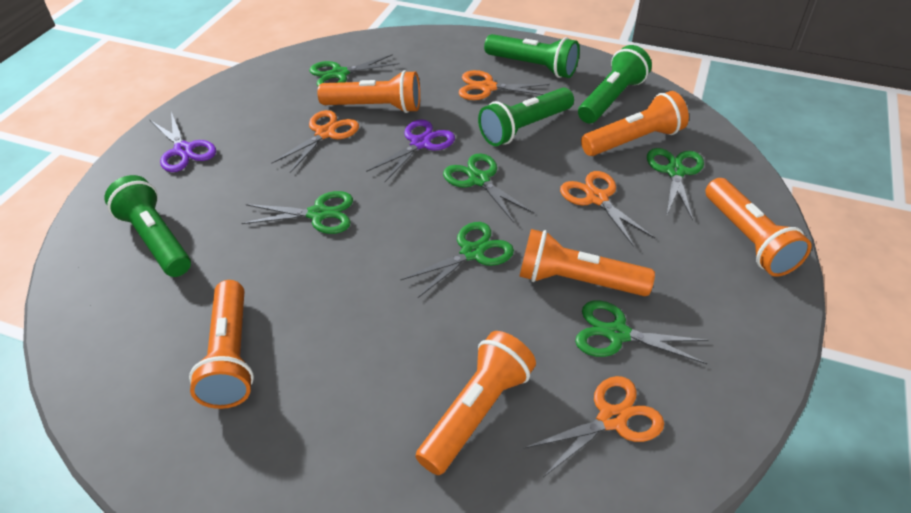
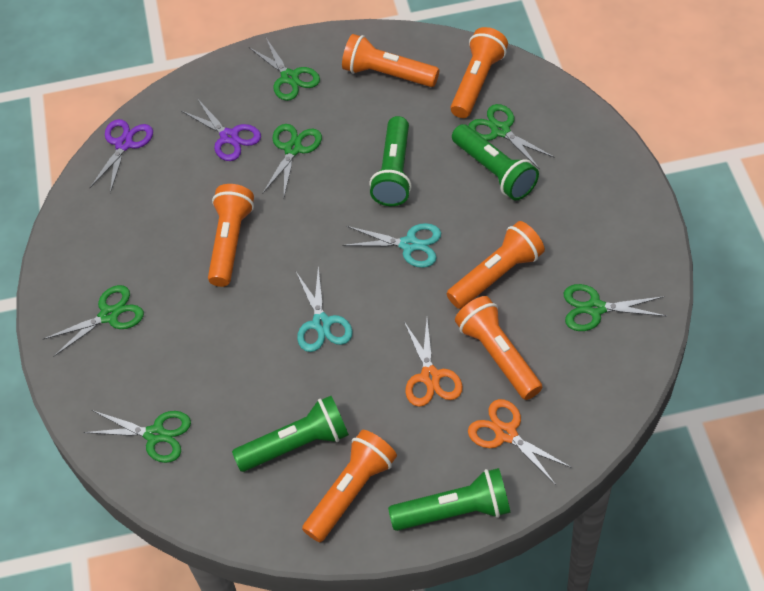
orange scissors: 4 -> 2
turquoise scissors: 0 -> 2

